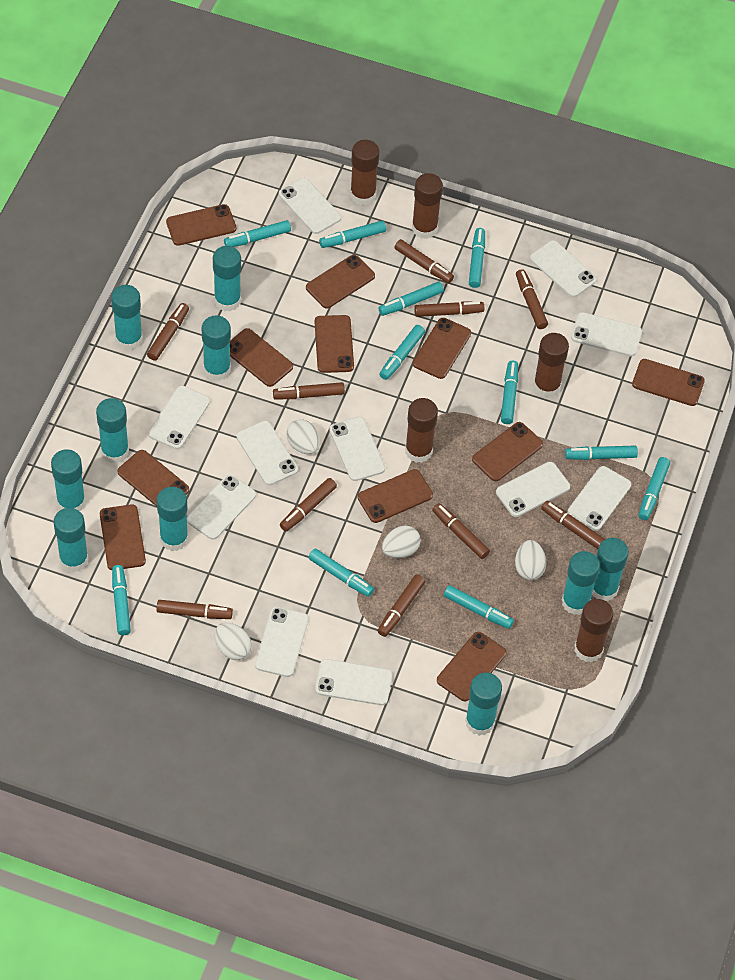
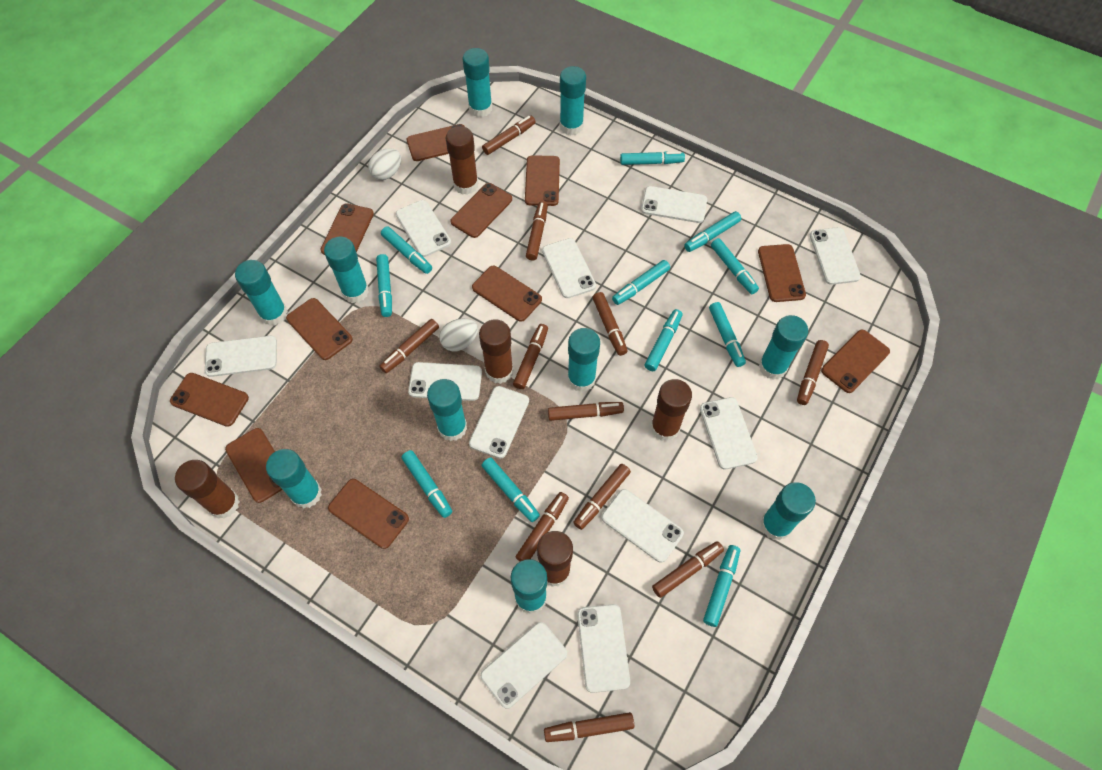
brown marker: 10 -> 11
white egg: 4 -> 2

